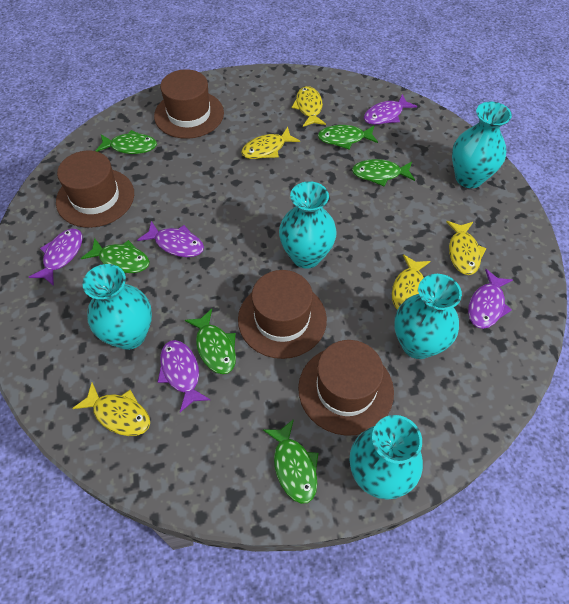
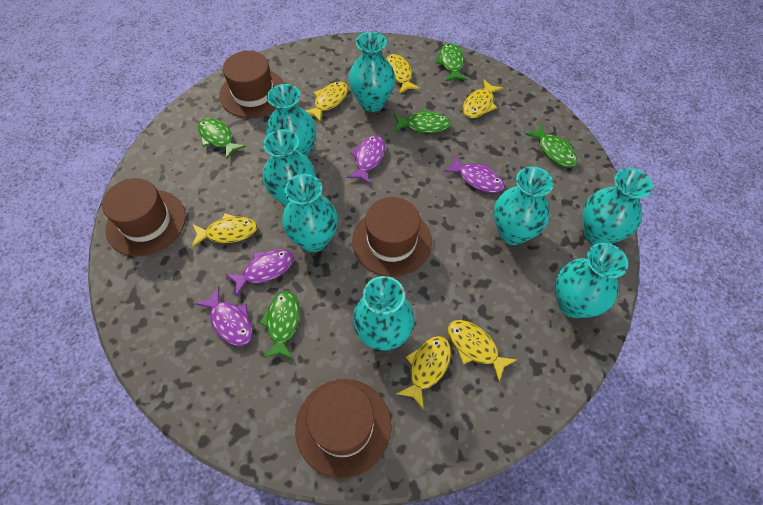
green fish: 6 -> 5
purple fish: 5 -> 4
turquoise vase: 5 -> 8
yellow fish: 5 -> 6

